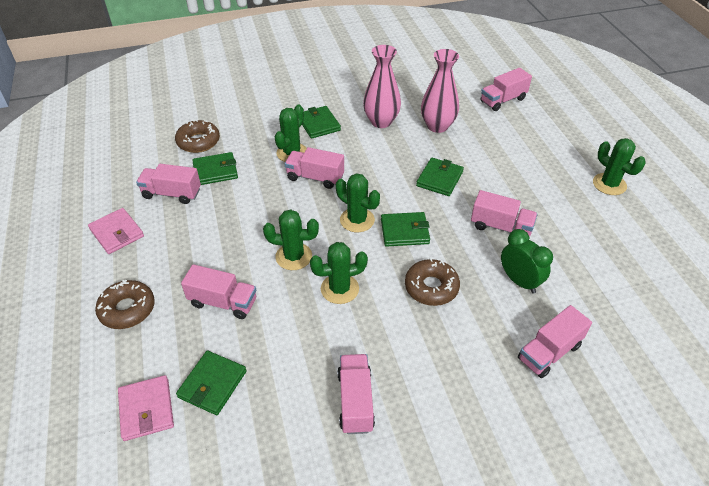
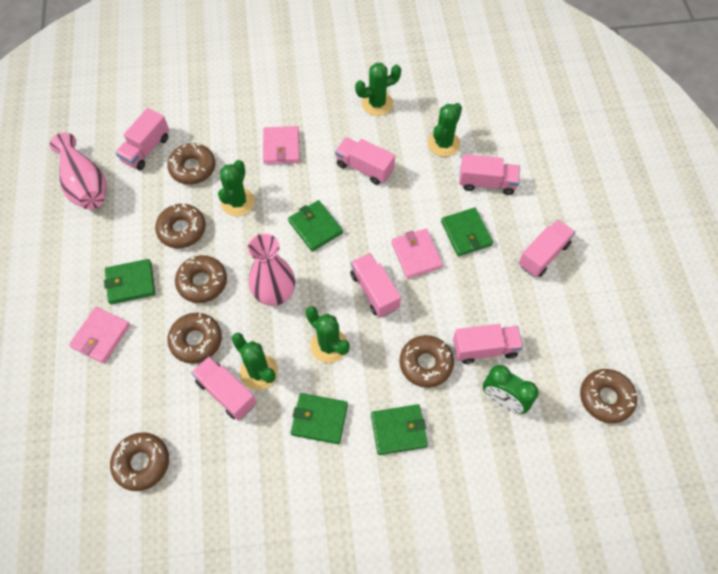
brown donut: 3 -> 7
pink wallet: 2 -> 3

